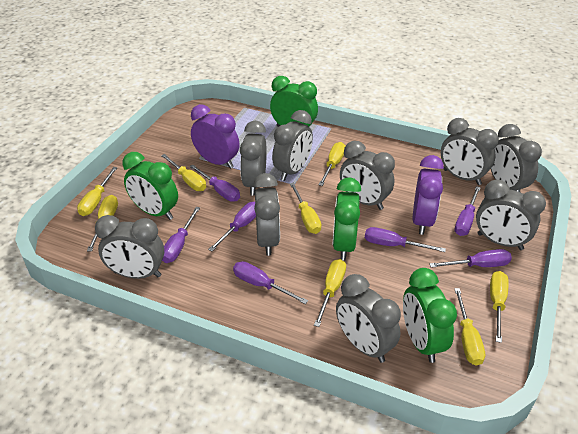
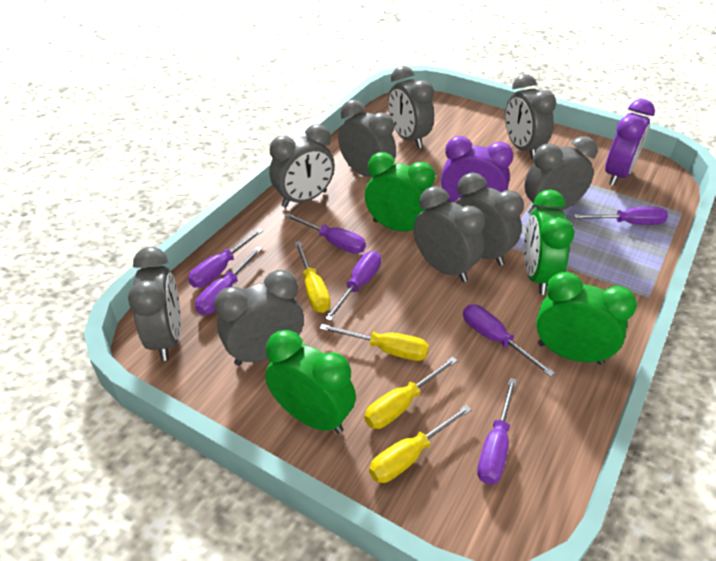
yellow screwdriver: 8 -> 4

